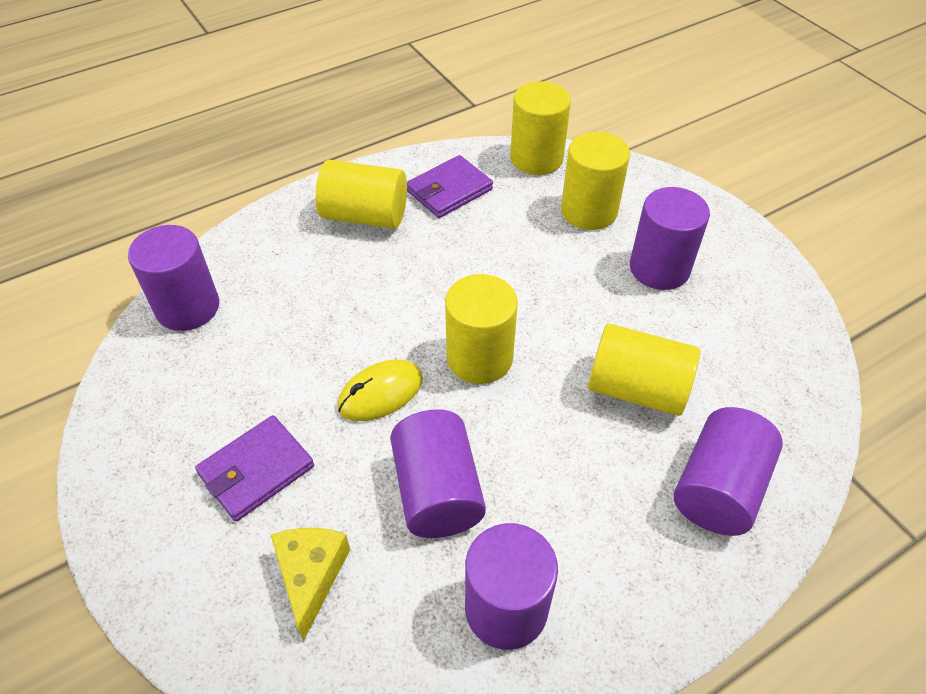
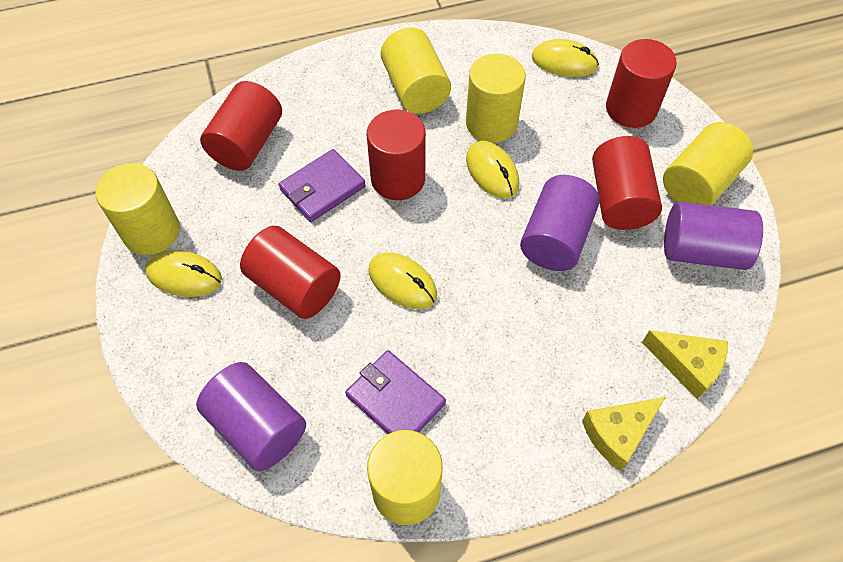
purple cylinder: 5 -> 3
red cylinder: 0 -> 5
yellow cheese: 1 -> 2
yellow mouse: 1 -> 4

